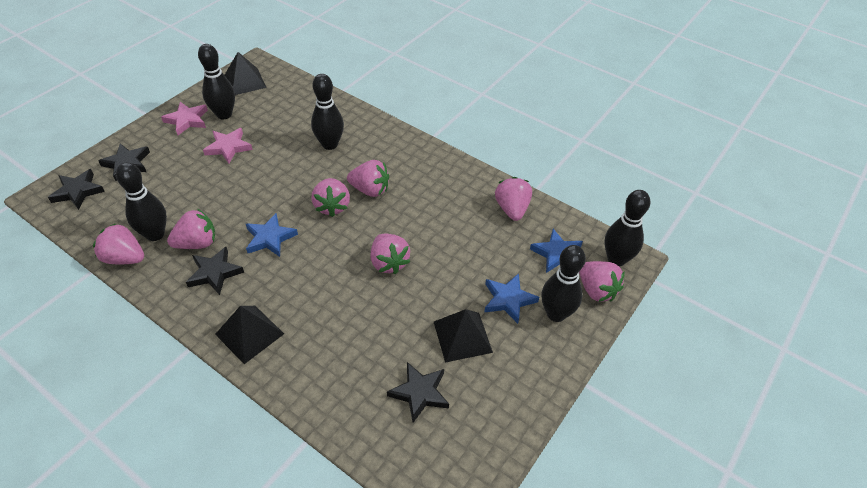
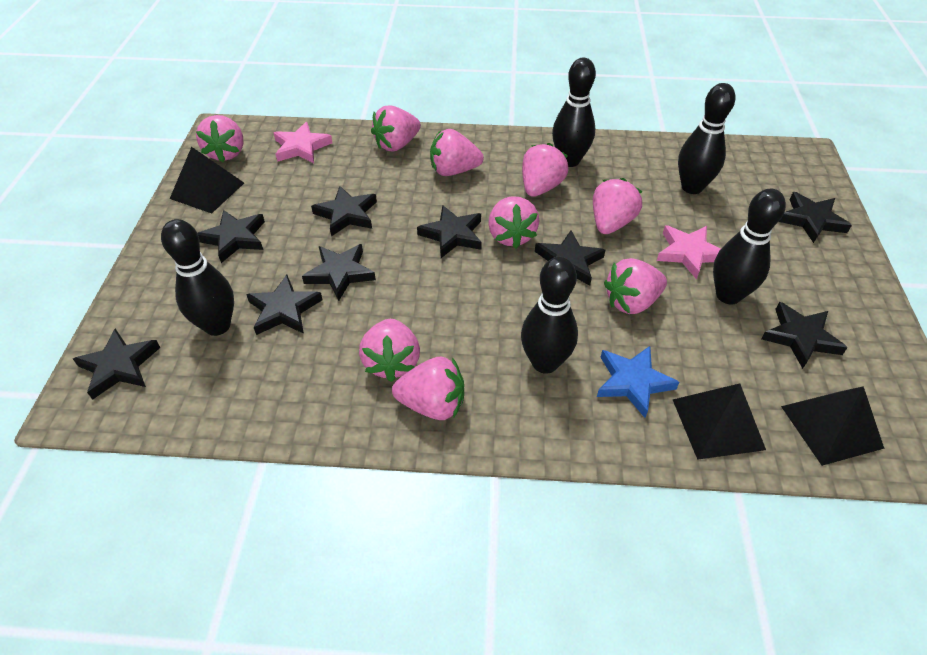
black star: 4 -> 9
blue star: 3 -> 1
pink strawberry: 7 -> 9

